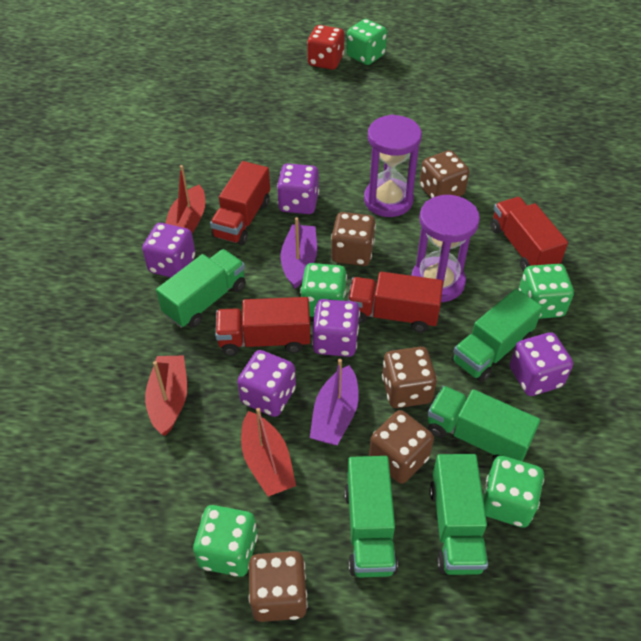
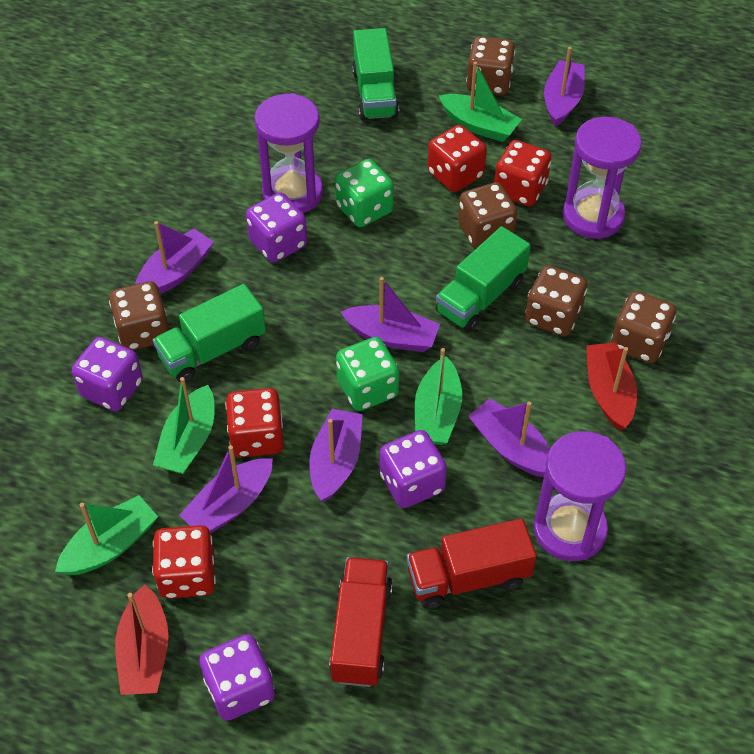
green boat: 0 -> 4
green dice: 5 -> 2
green truck: 5 -> 3
purple boat: 2 -> 6
purple dice: 5 -> 4
purple hourglass: 2 -> 3
red boat: 3 -> 2
red dice: 1 -> 4
red truck: 4 -> 2

